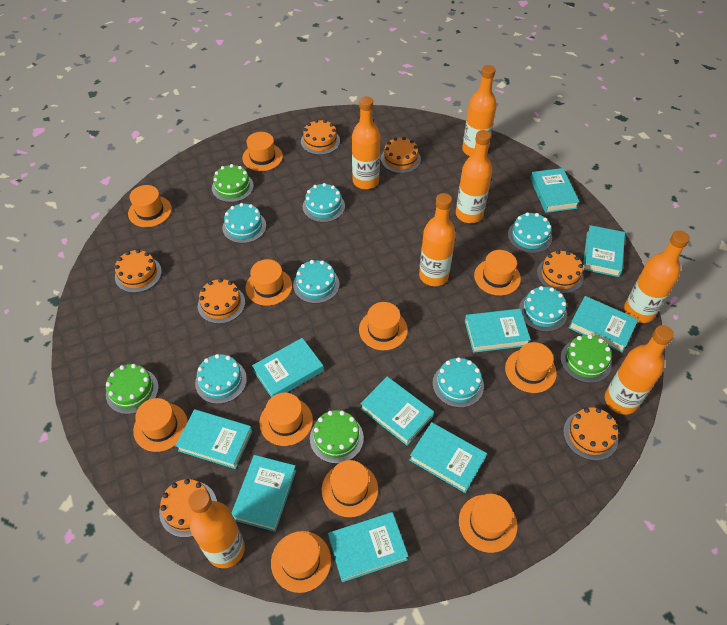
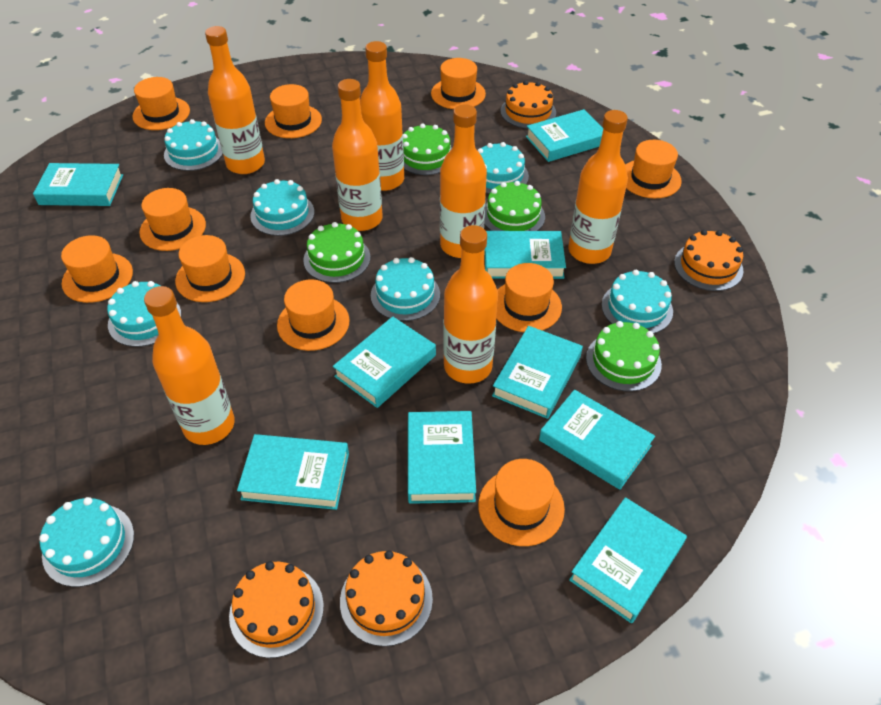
orange cake: 7 -> 4
orange hat: 11 -> 10
turquoise book: 10 -> 9

